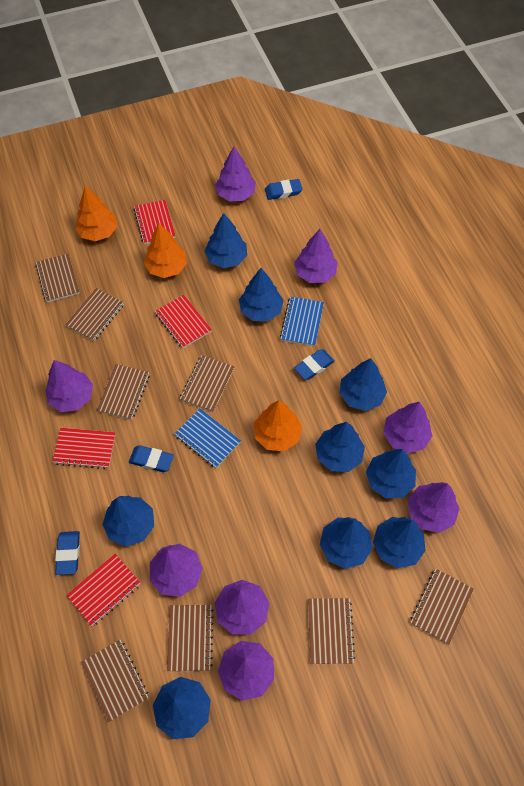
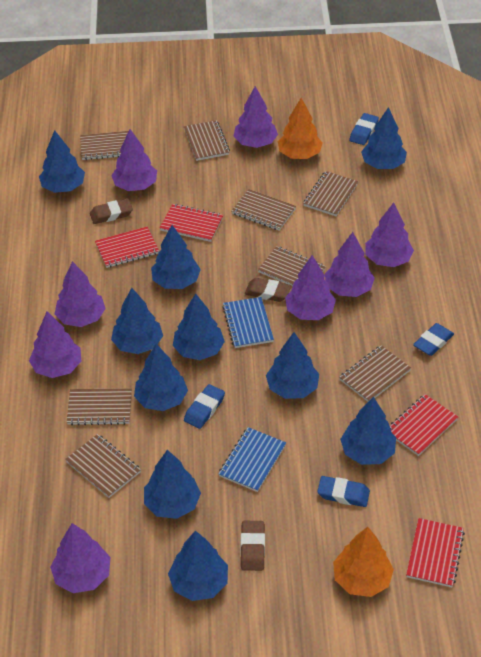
blue tree: 9 -> 10
brown eraser: 0 -> 3
orange tree: 3 -> 2

